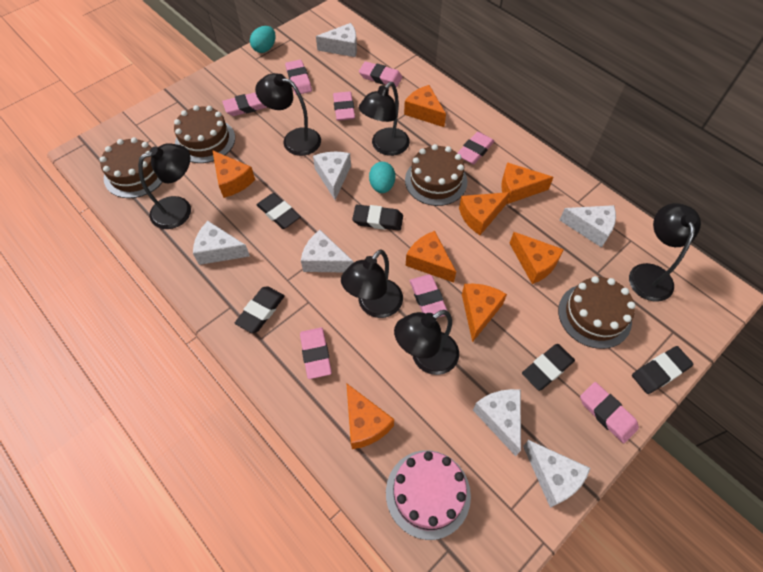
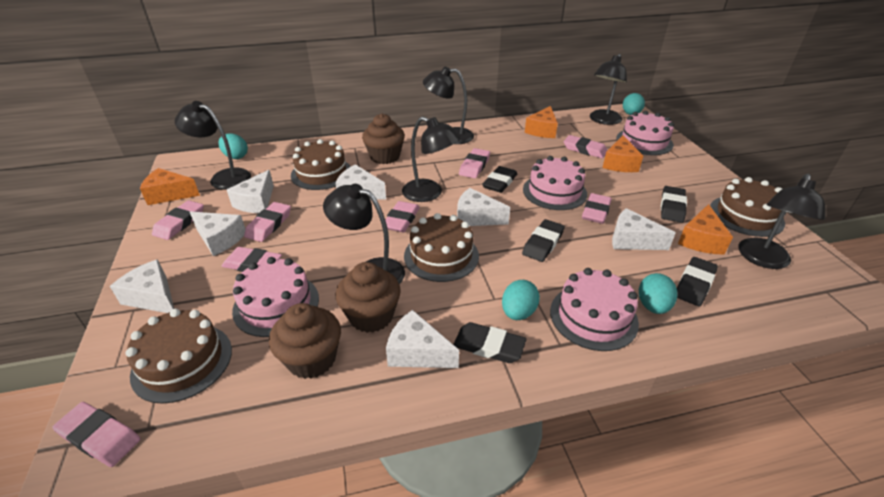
brown cupcake: 0 -> 3
orange cheese: 8 -> 4
pink cake: 1 -> 4
turquoise egg: 2 -> 4

